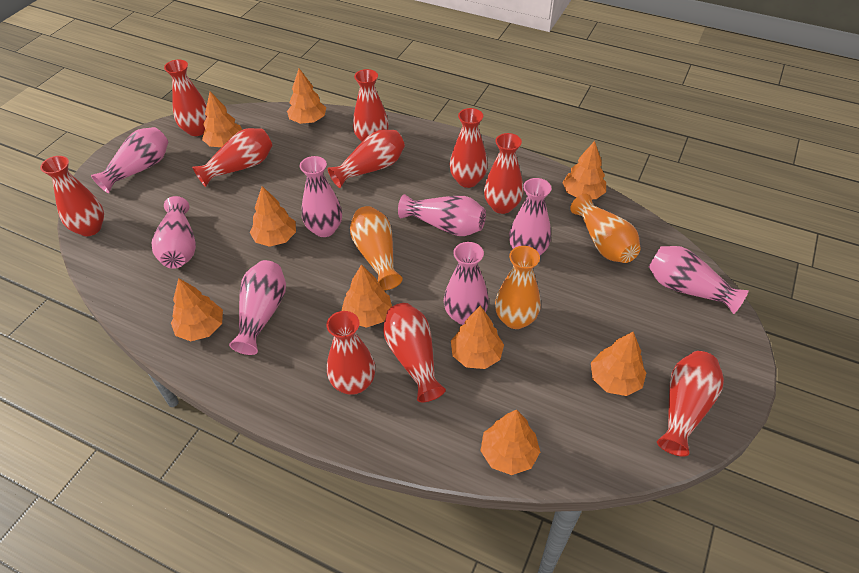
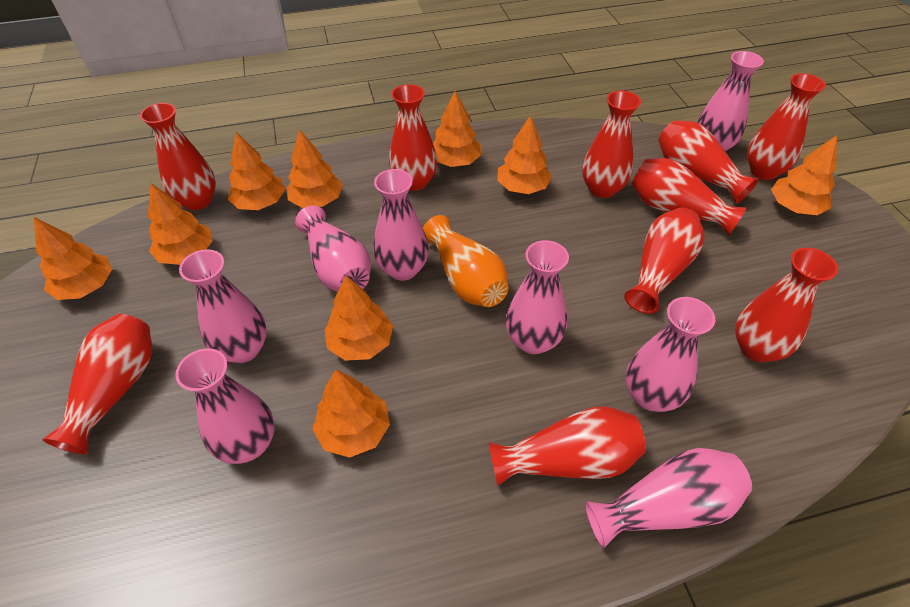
orange vase: 3 -> 1

